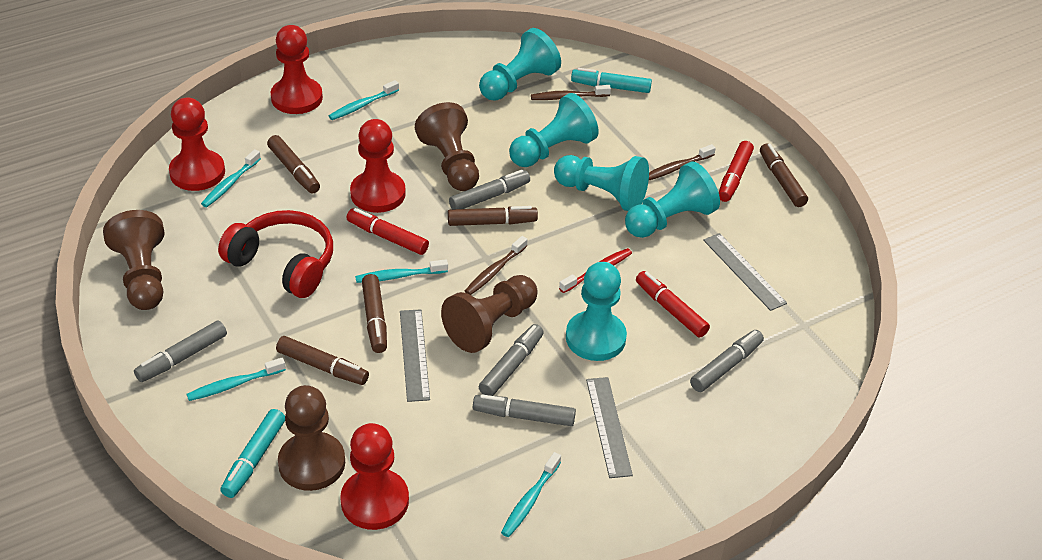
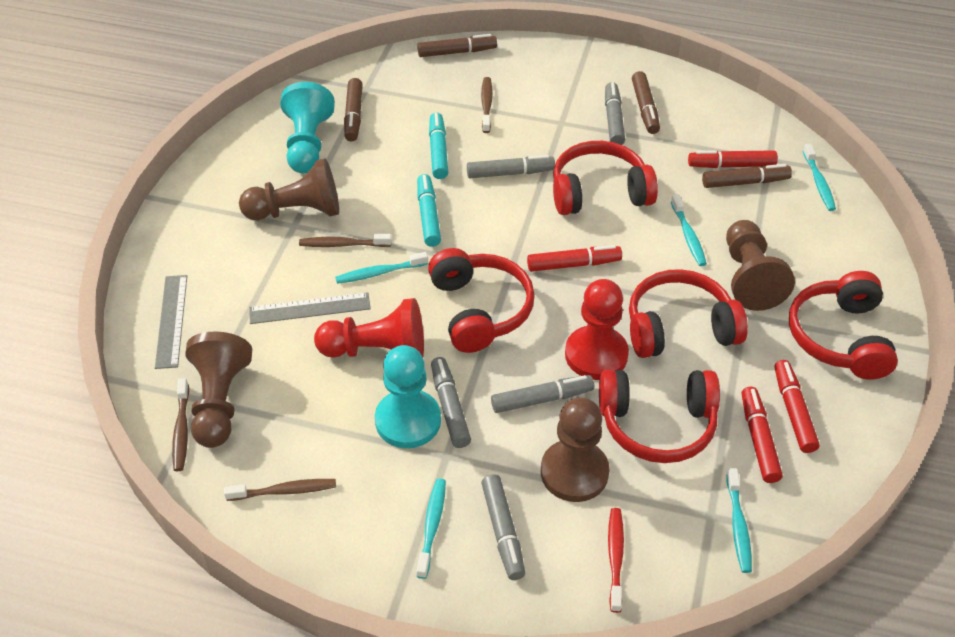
brown marker: 5 -> 4
brown toothbrush: 3 -> 4
grey ruler: 3 -> 2
red headphones: 1 -> 5
red marker: 3 -> 4
red pawn: 4 -> 2
turquoise pawn: 5 -> 2

